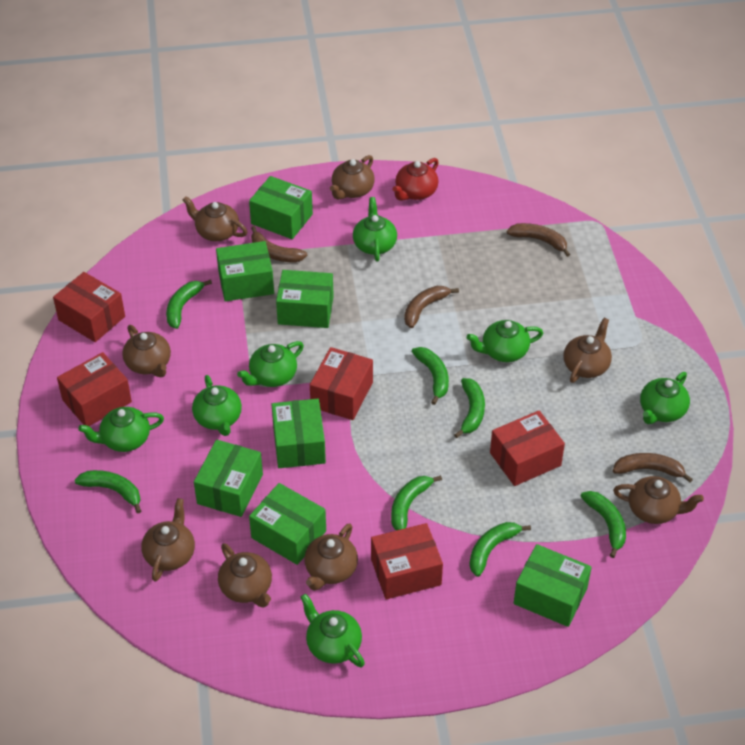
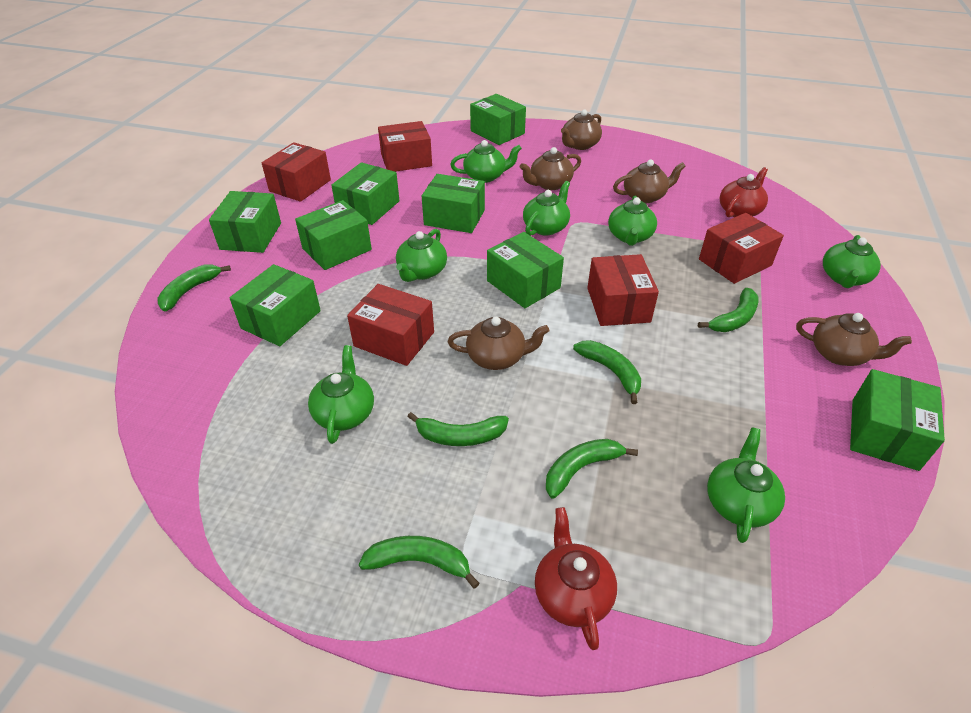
brown banana: 4 -> 0
brown teapot: 8 -> 5
green banana: 7 -> 6
green box: 7 -> 8
red teapot: 1 -> 2

